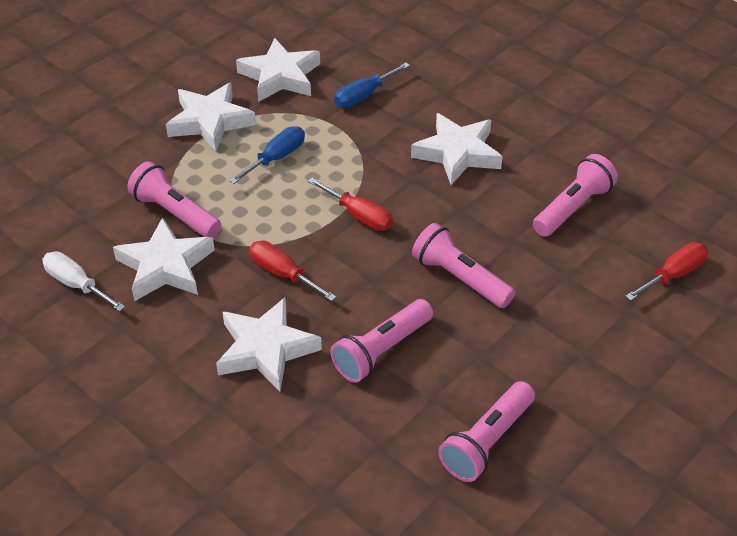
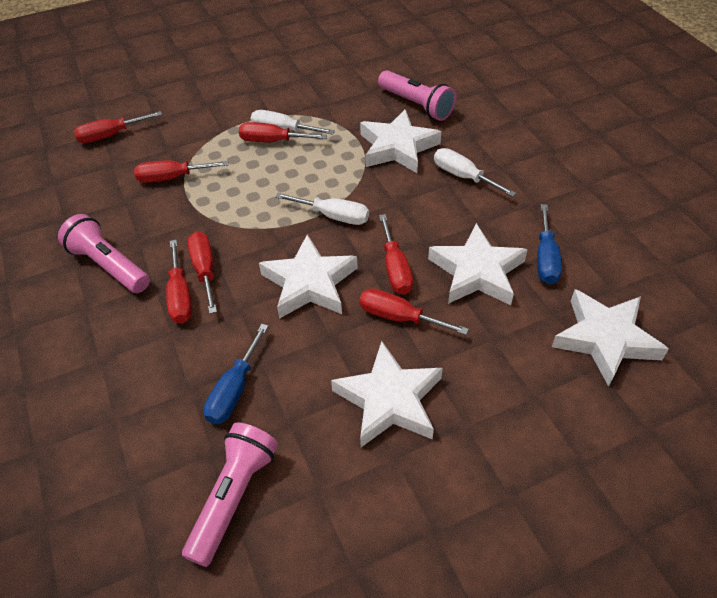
pink flashlight: 5 -> 3
red screwdriver: 3 -> 7
white screwdriver: 1 -> 3

